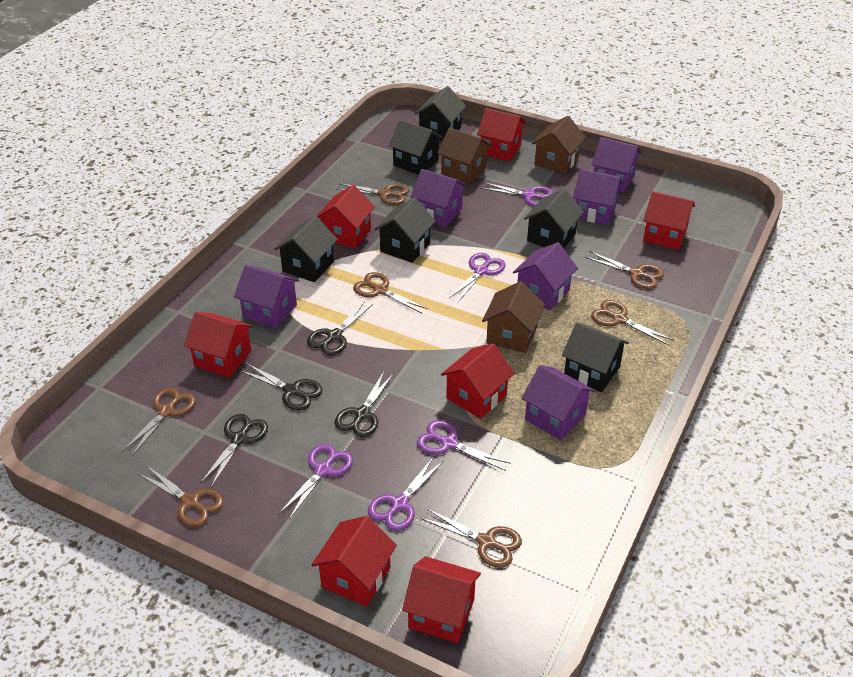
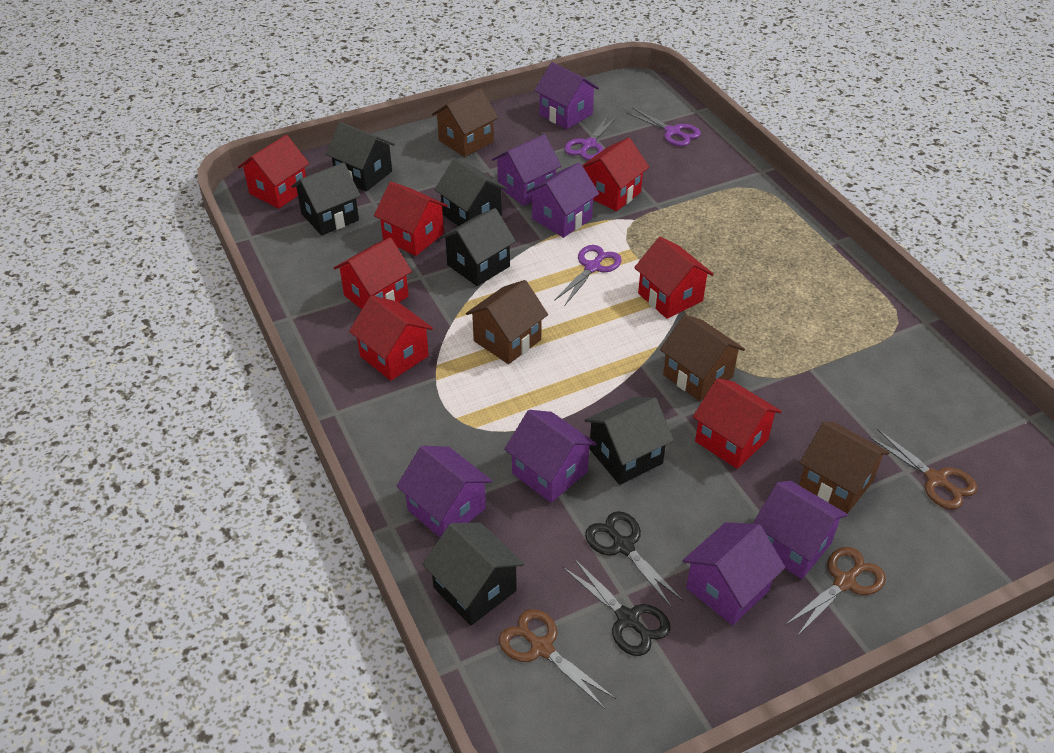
black scissors: 4 -> 2
brown house: 3 -> 4
brown scissors: 7 -> 3
purple house: 6 -> 7
purple scissors: 5 -> 3

